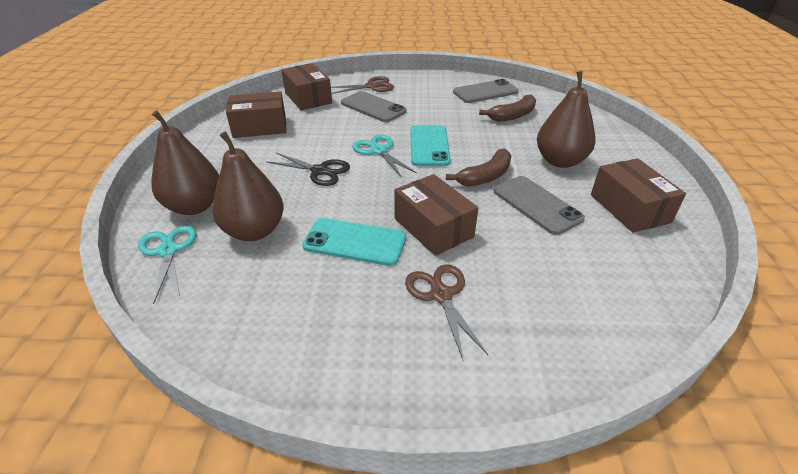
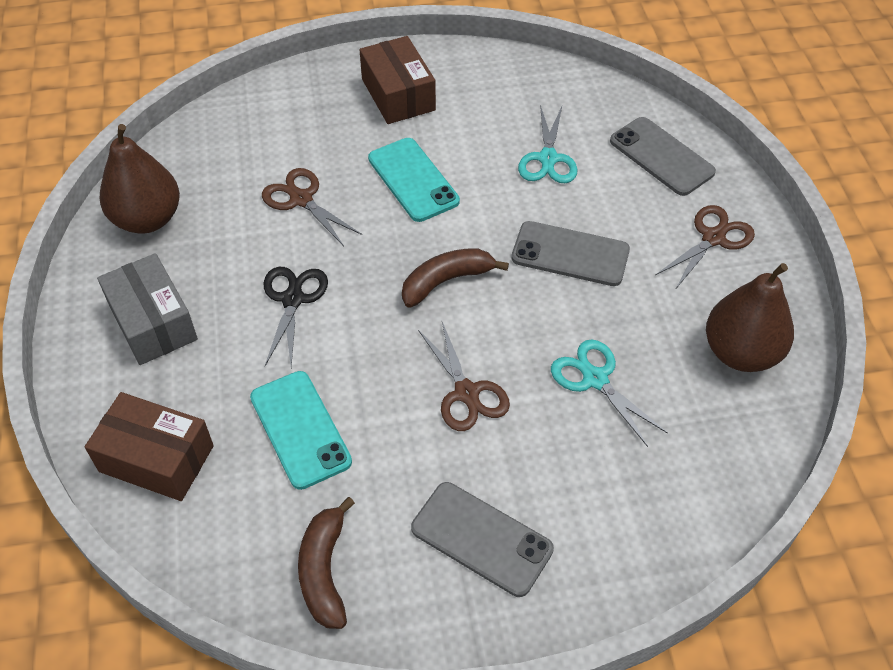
brown box: 4 -> 2
brown pear: 3 -> 2
brown scissors: 2 -> 3
grey box: 0 -> 1

